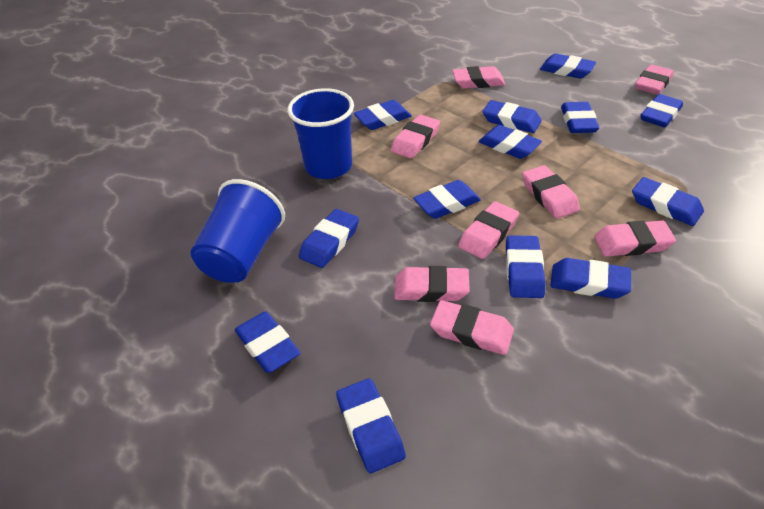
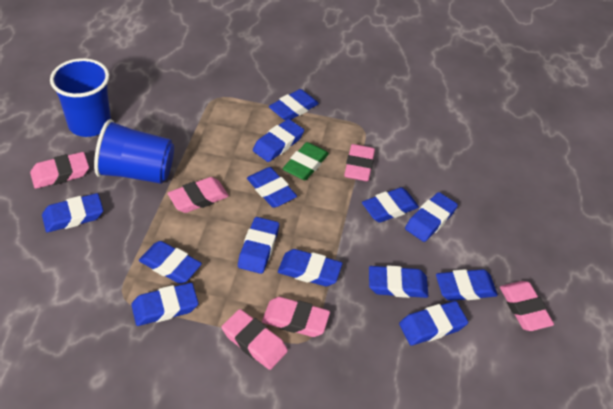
green eraser: 0 -> 1
pink eraser: 8 -> 6

